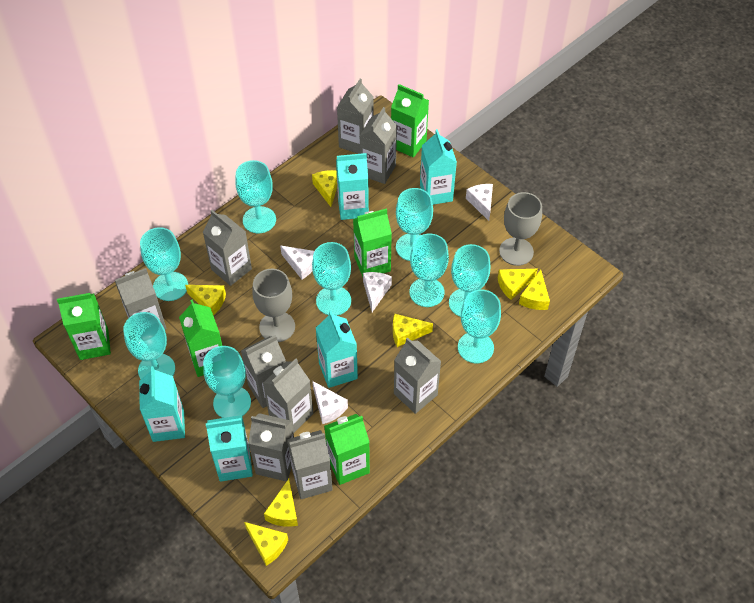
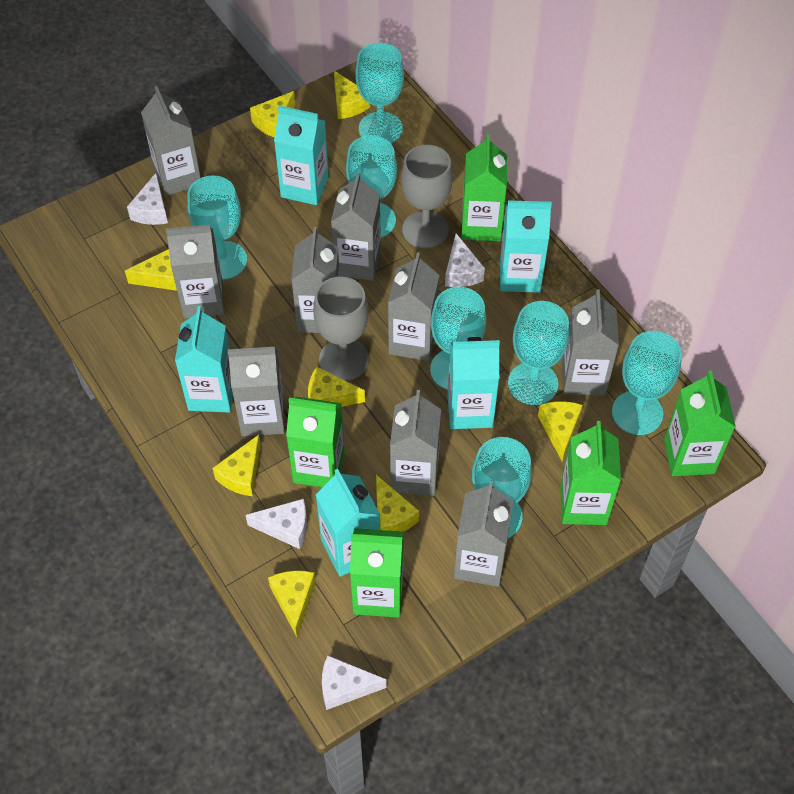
turquoise goblet: 9 -> 7
yellow cheese: 7 -> 8

